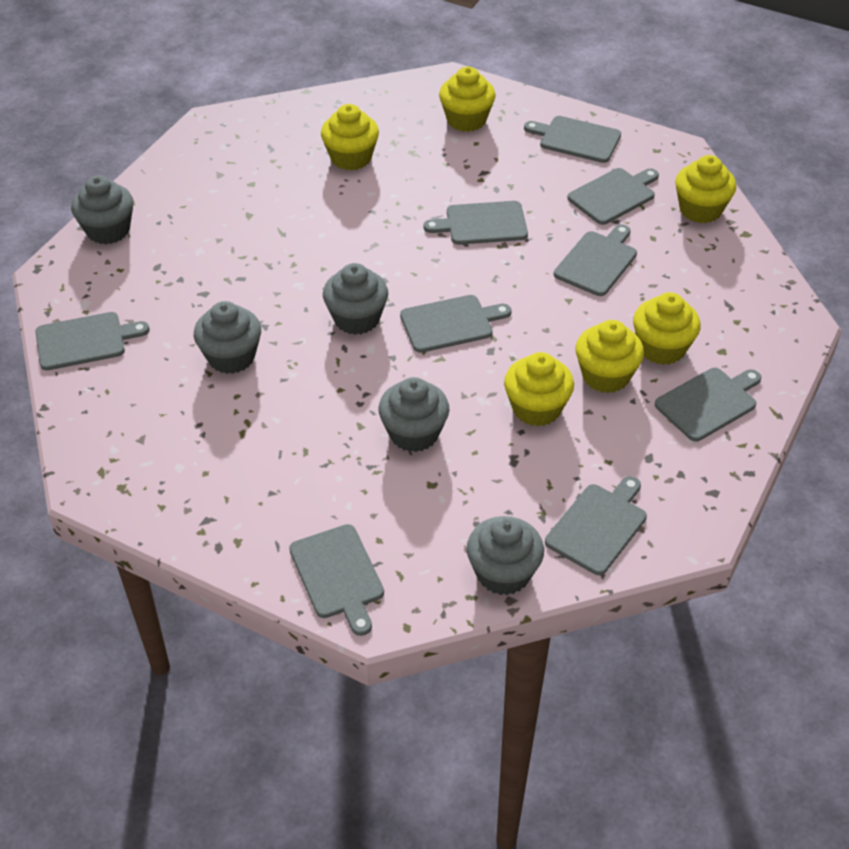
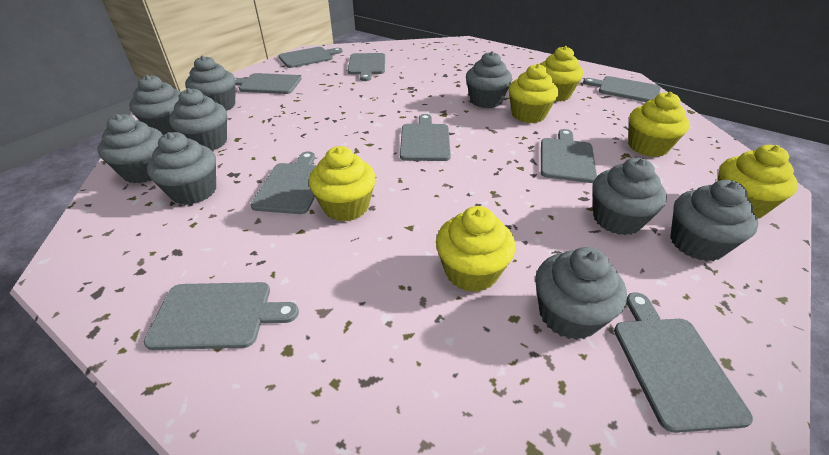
grey cupcake: 5 -> 9

